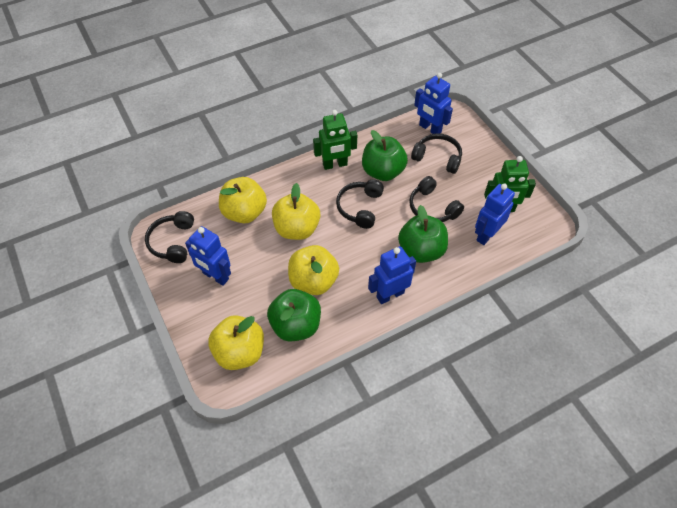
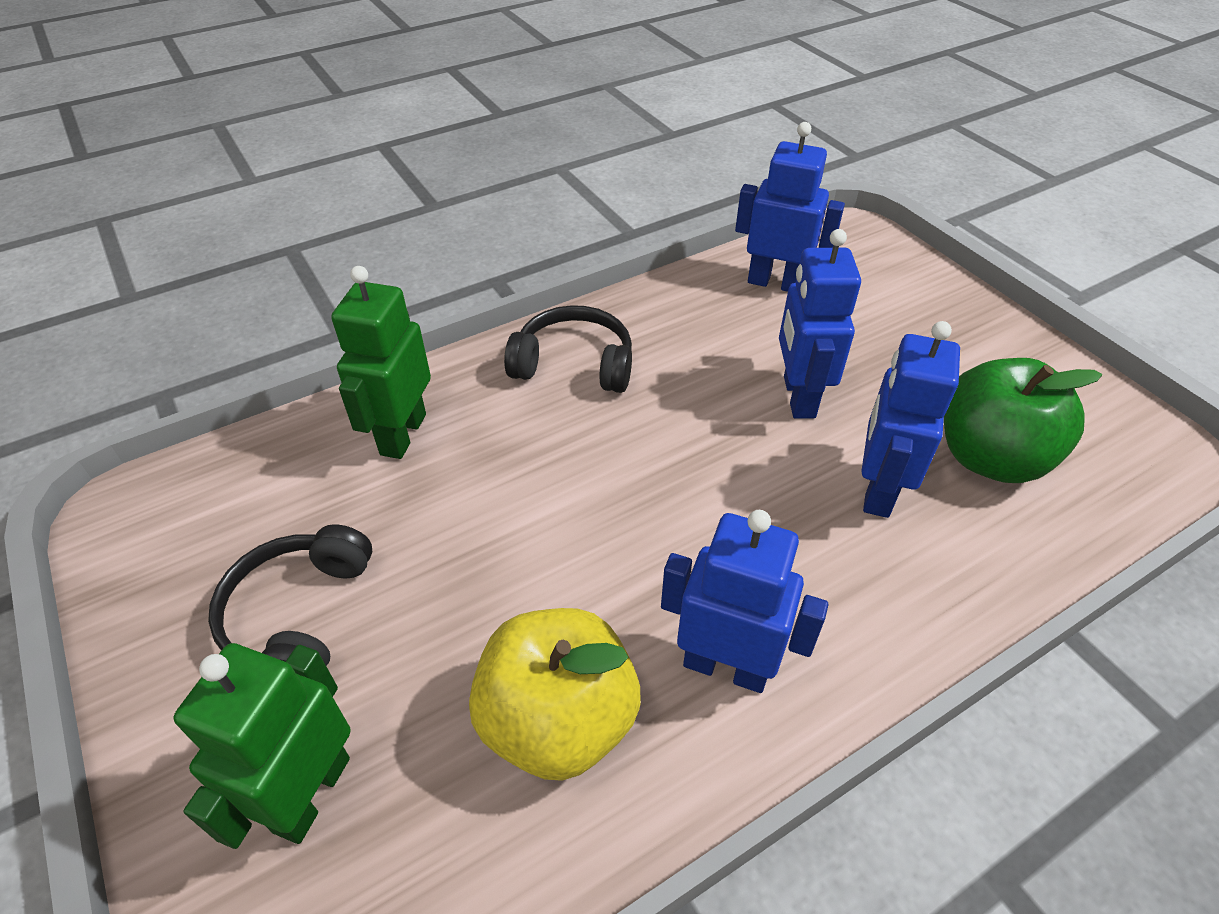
black headphones: 4 -> 2
green apple: 3 -> 1
yellow apple: 4 -> 1

